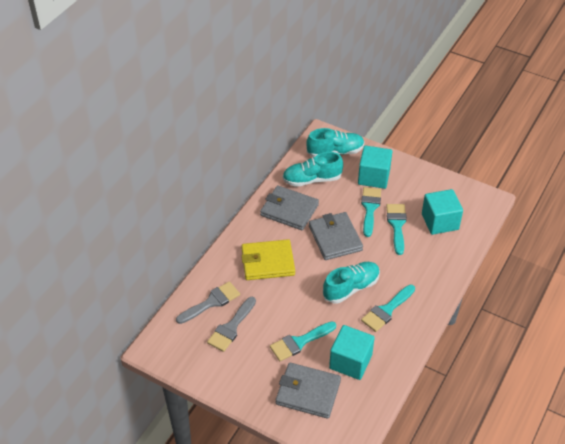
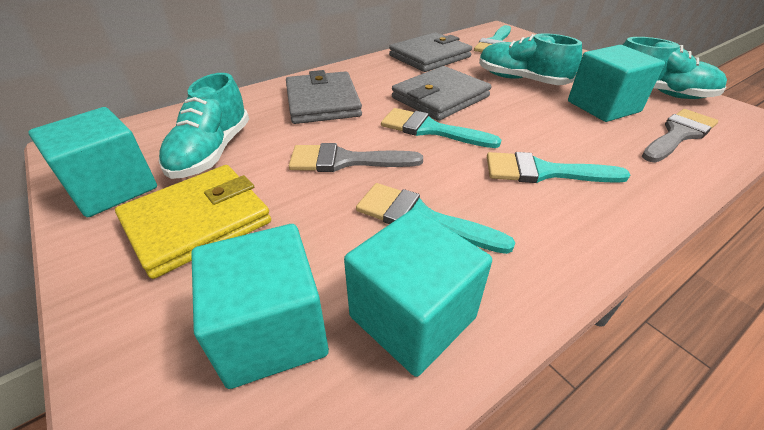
turquoise cube: 3 -> 4

